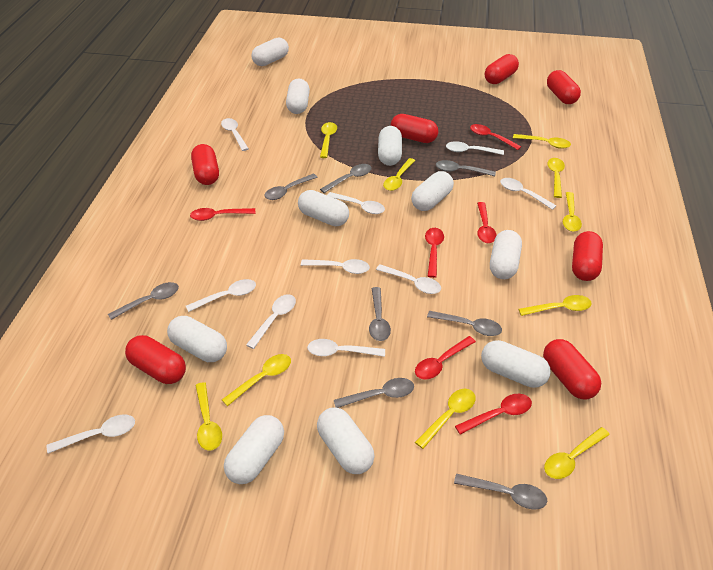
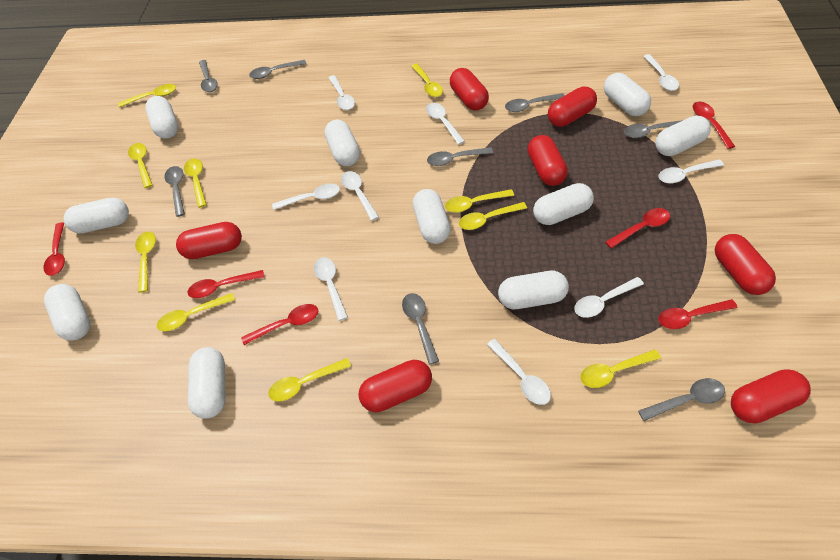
white spoon: 10 -> 9

